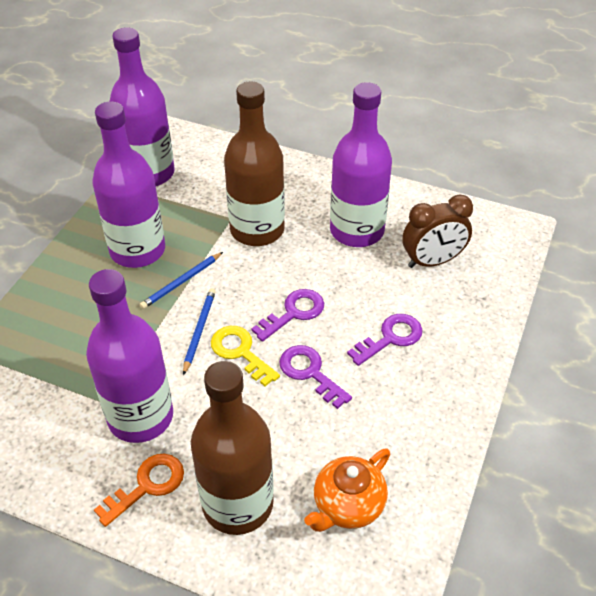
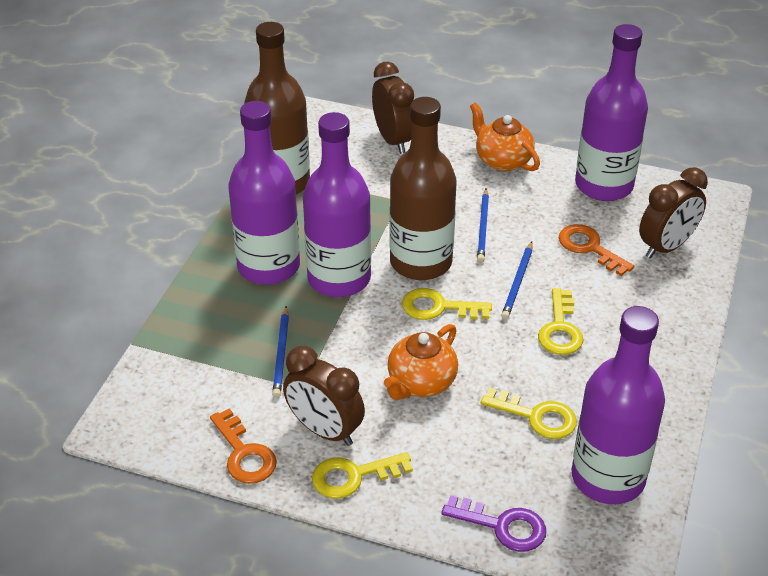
blue pencil: 2 -> 3
brown clock: 1 -> 3
orange key: 1 -> 2
orange teapot: 1 -> 2
purple key: 3 -> 1
yellow key: 1 -> 4

